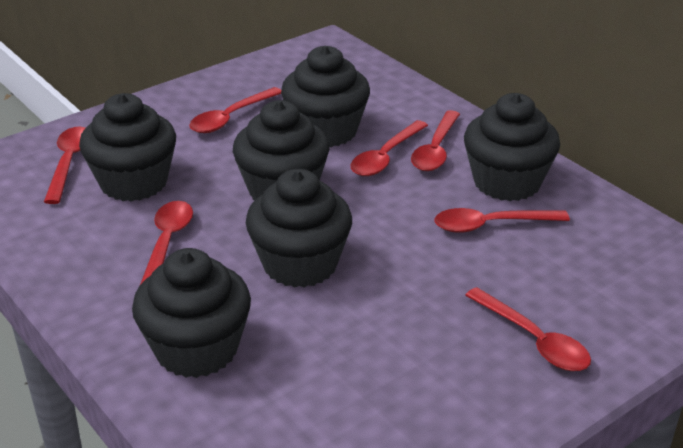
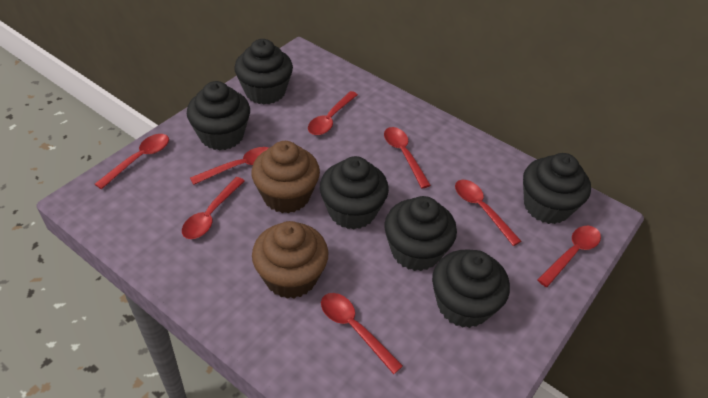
brown cupcake: 0 -> 2
red spoon: 7 -> 8

